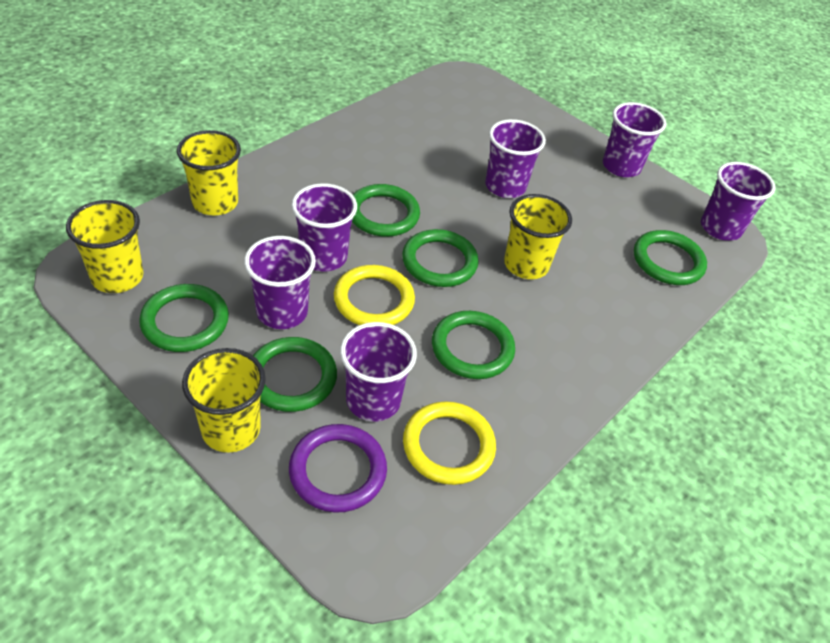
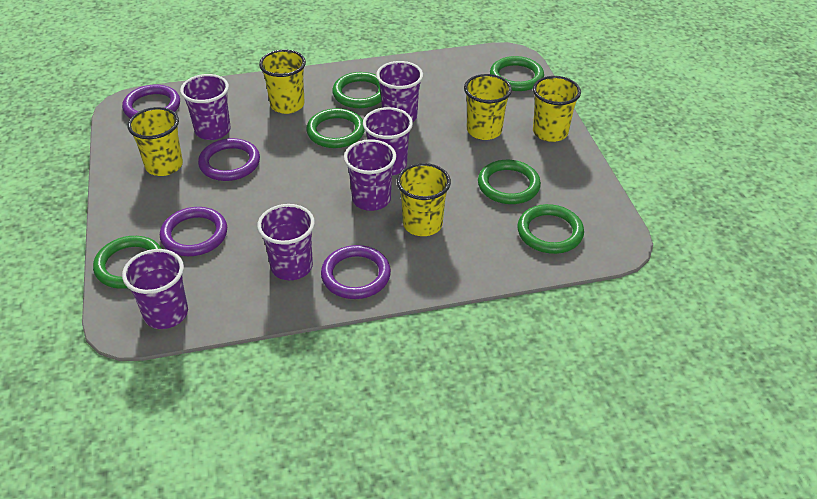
purple ring: 1 -> 4
yellow cup: 4 -> 5
yellow ring: 2 -> 0

